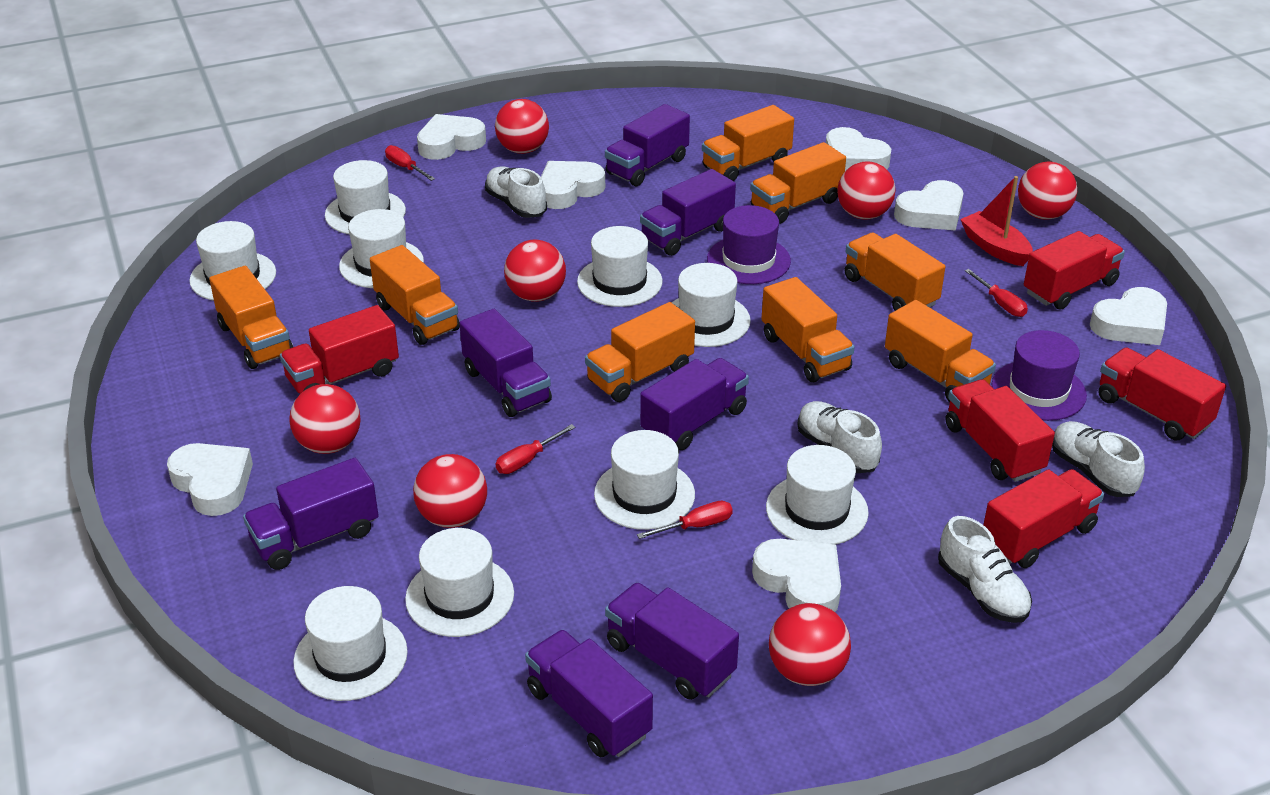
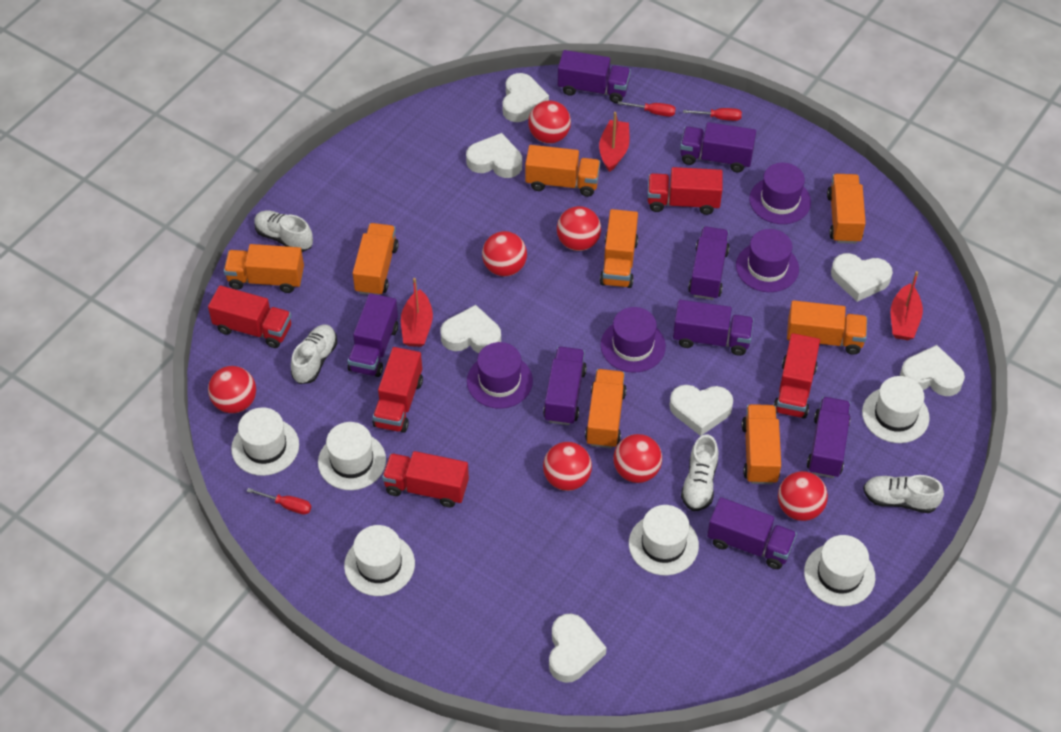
purple hat: 2 -> 4
purple truck: 7 -> 8
red boat: 1 -> 3
red screwdriver: 4 -> 3
white hat: 9 -> 6

